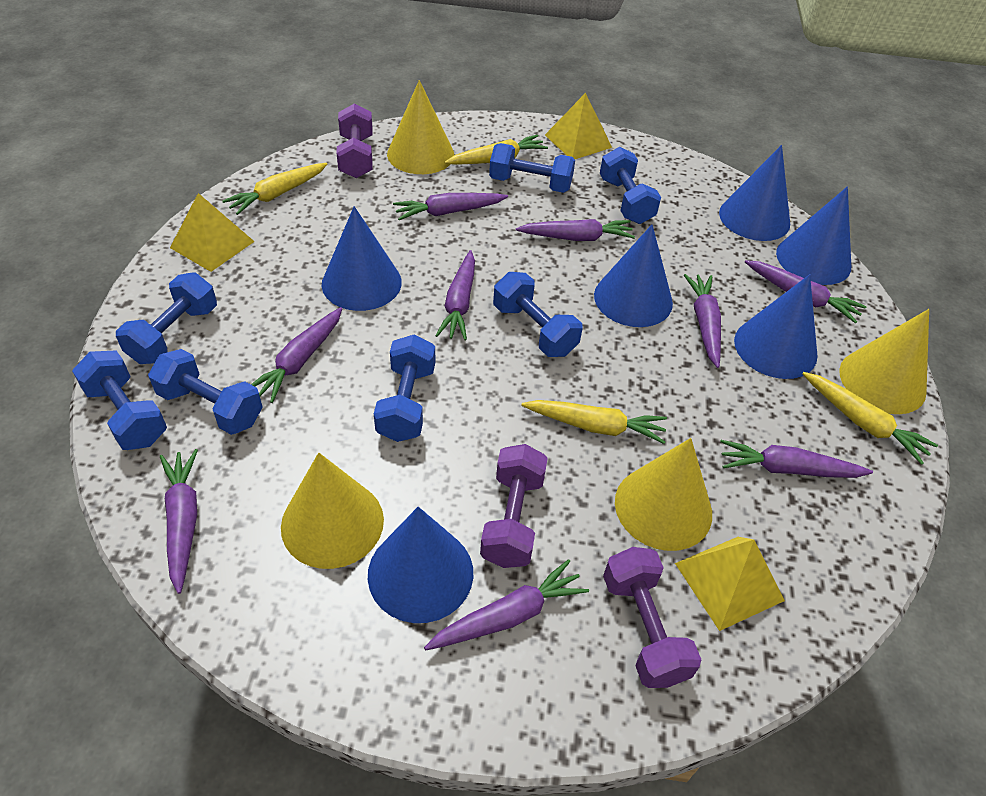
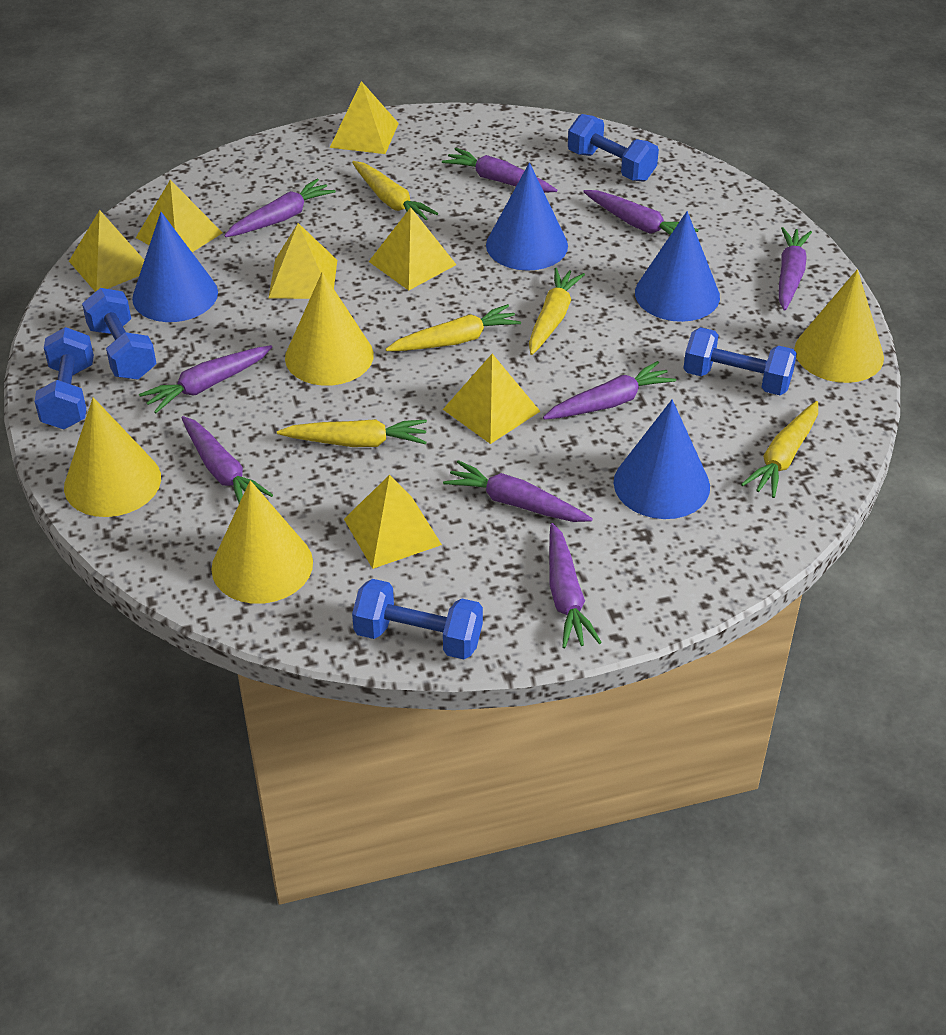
blue cone: 6 -> 4
blue dumbbell: 7 -> 5
purple dumbbell: 3 -> 0
yellow carrot: 4 -> 5
yellow pyramid: 3 -> 7

